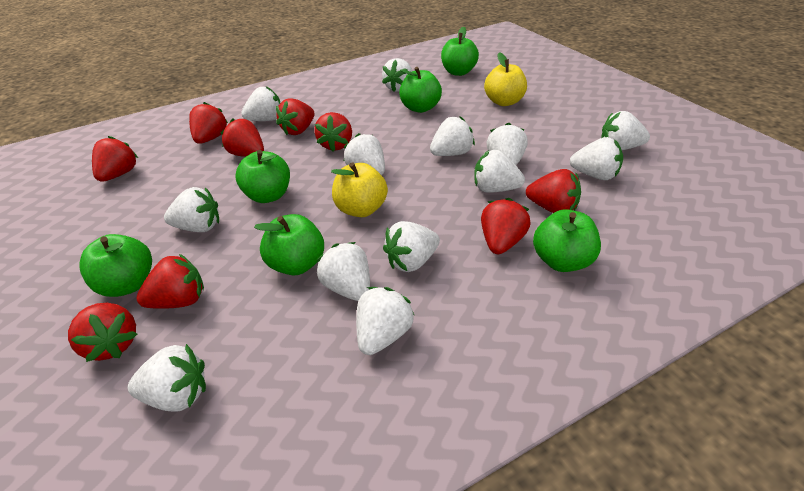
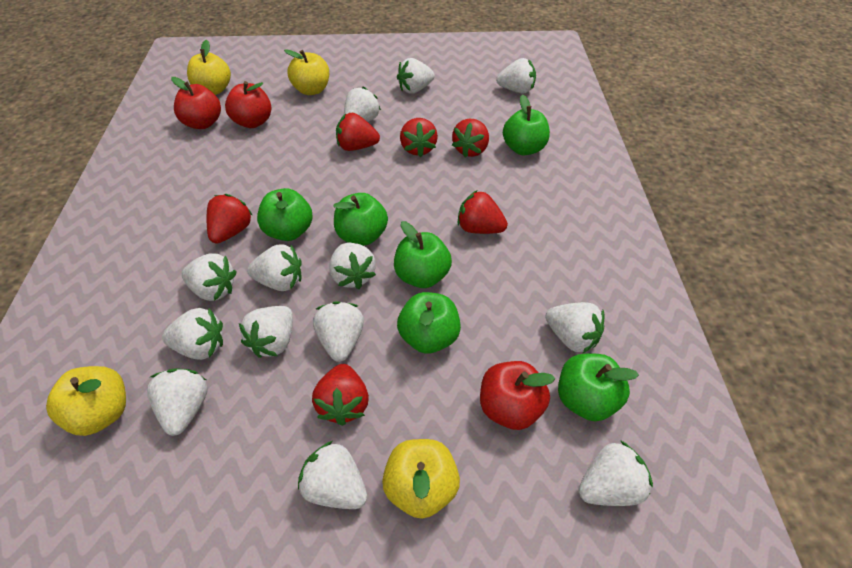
red apple: 0 -> 3
red strawberry: 9 -> 6
yellow apple: 2 -> 4

